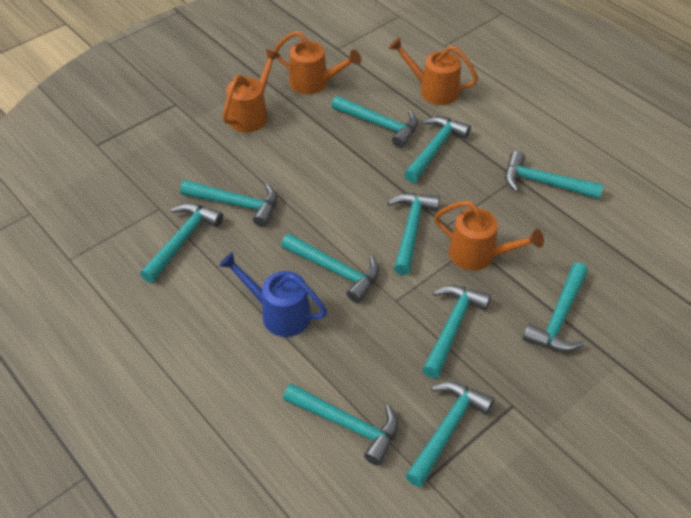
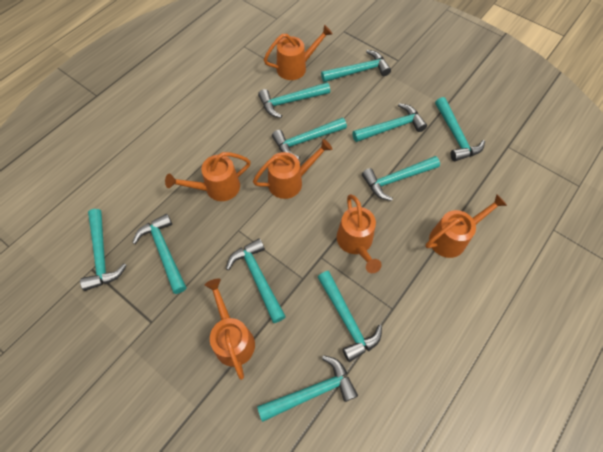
blue watering can: 1 -> 0
orange watering can: 4 -> 6

